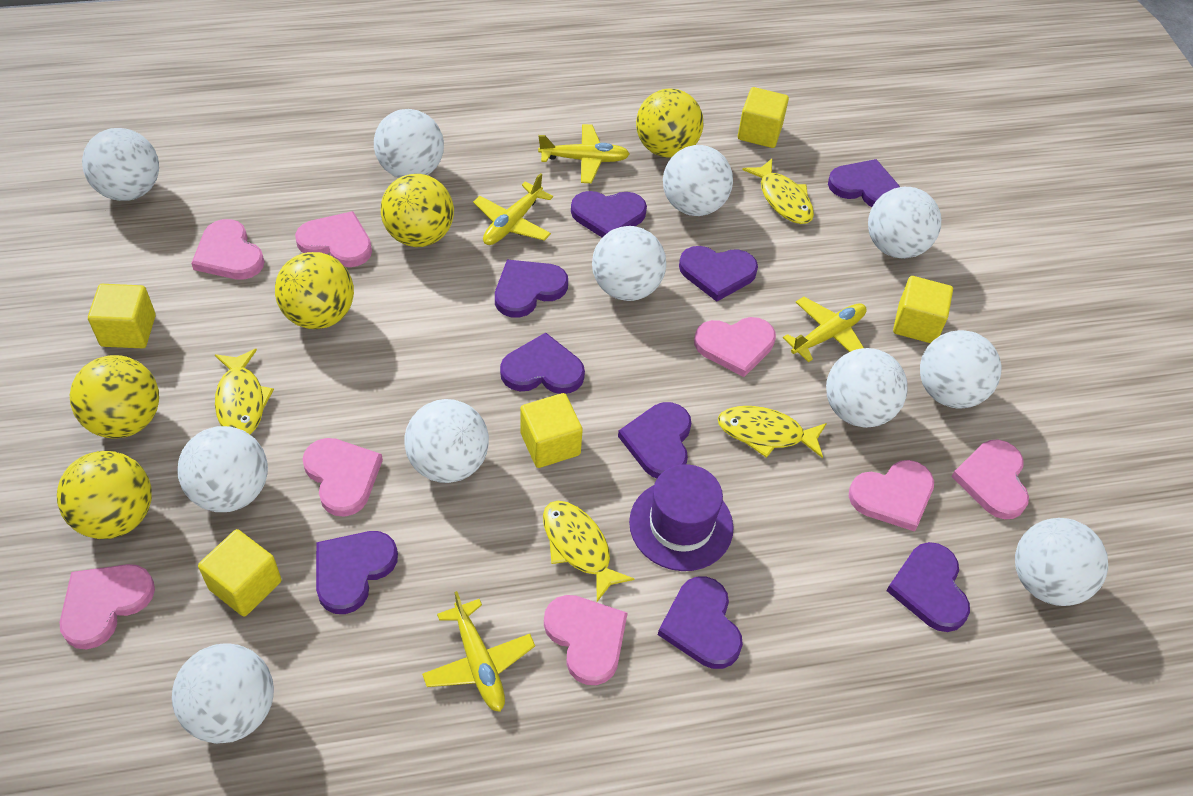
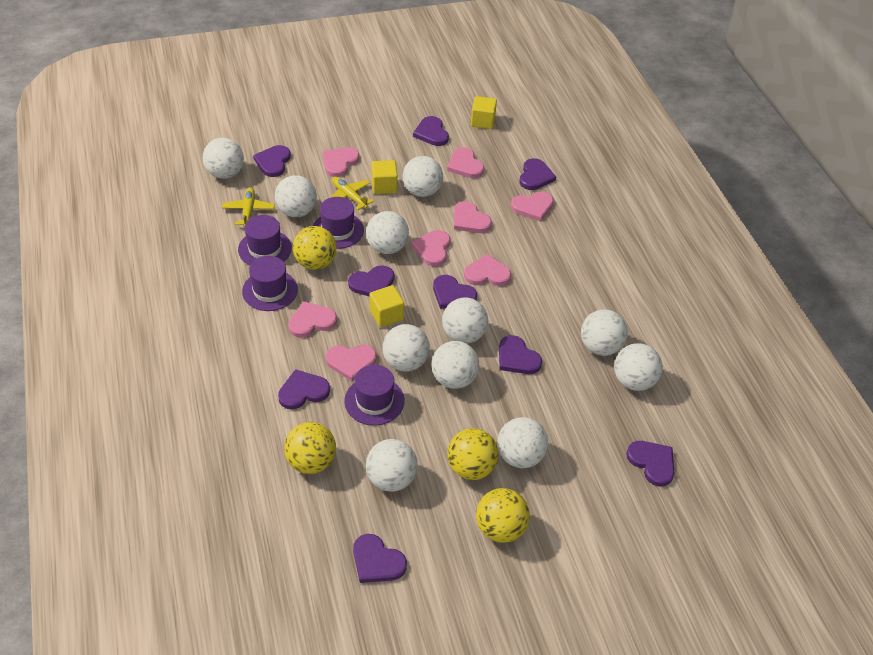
purple hat: 1 -> 4
yellow ball: 5 -> 4
yellow cube: 5 -> 3
yellow fish: 4 -> 0
yellow plane: 4 -> 2

